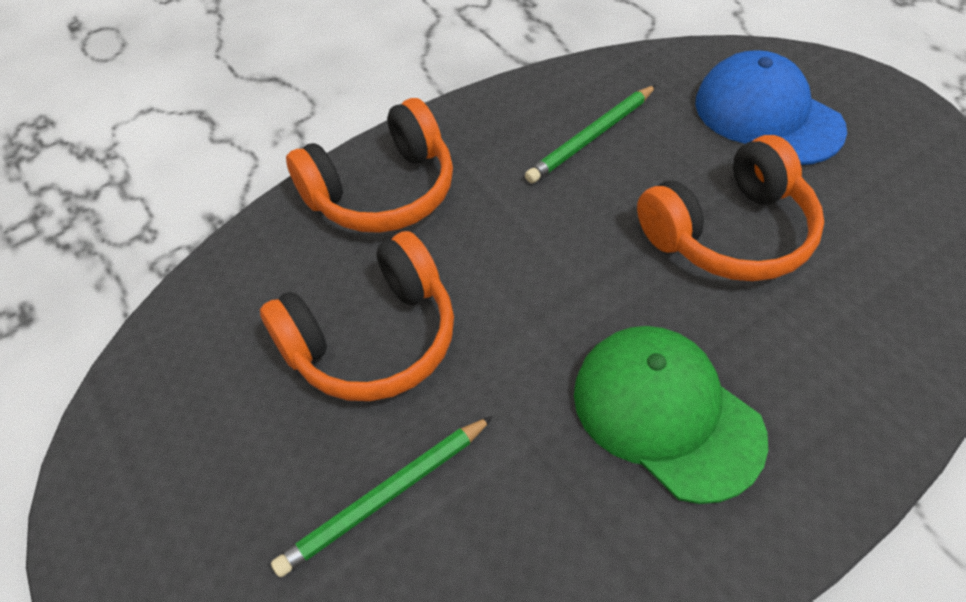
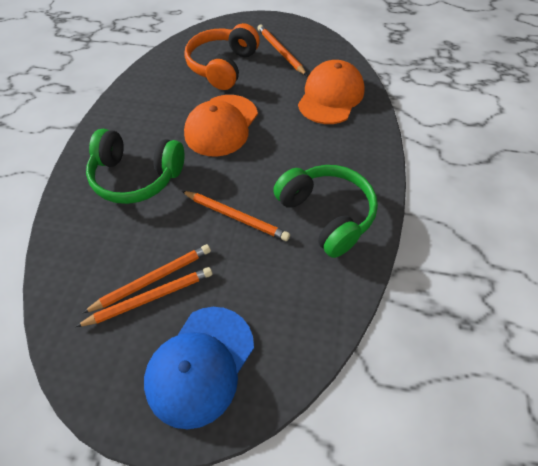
green cap: 1 -> 0
green headphones: 0 -> 2
green pencil: 2 -> 0
orange cap: 0 -> 2
orange headphones: 3 -> 1
orange pencil: 0 -> 4

